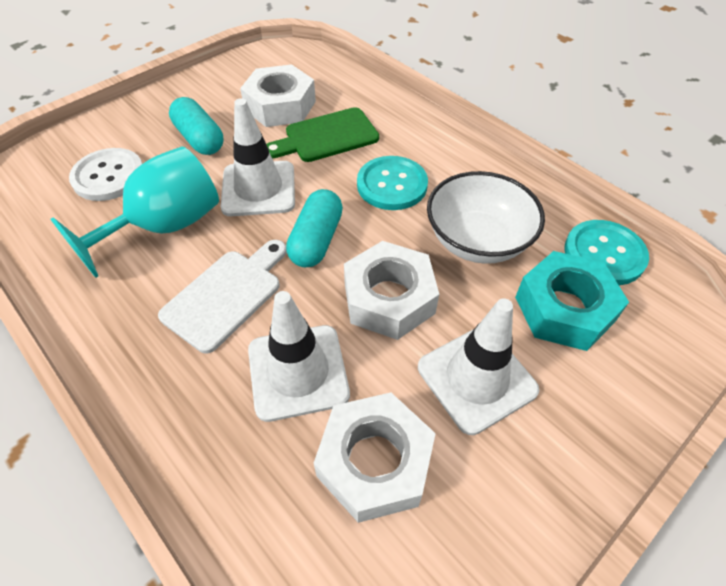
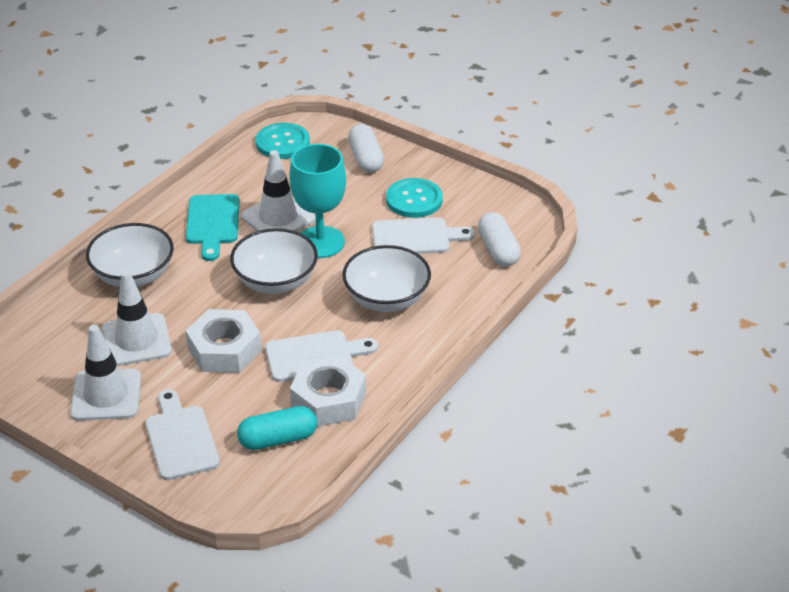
green cutting board: 1 -> 0
turquoise capsule: 2 -> 1
turquoise cutting board: 0 -> 1
turquoise nut: 1 -> 0
white bowl: 1 -> 3
white button: 1 -> 0
white capsule: 0 -> 2
white cutting board: 1 -> 3
white nut: 3 -> 2

